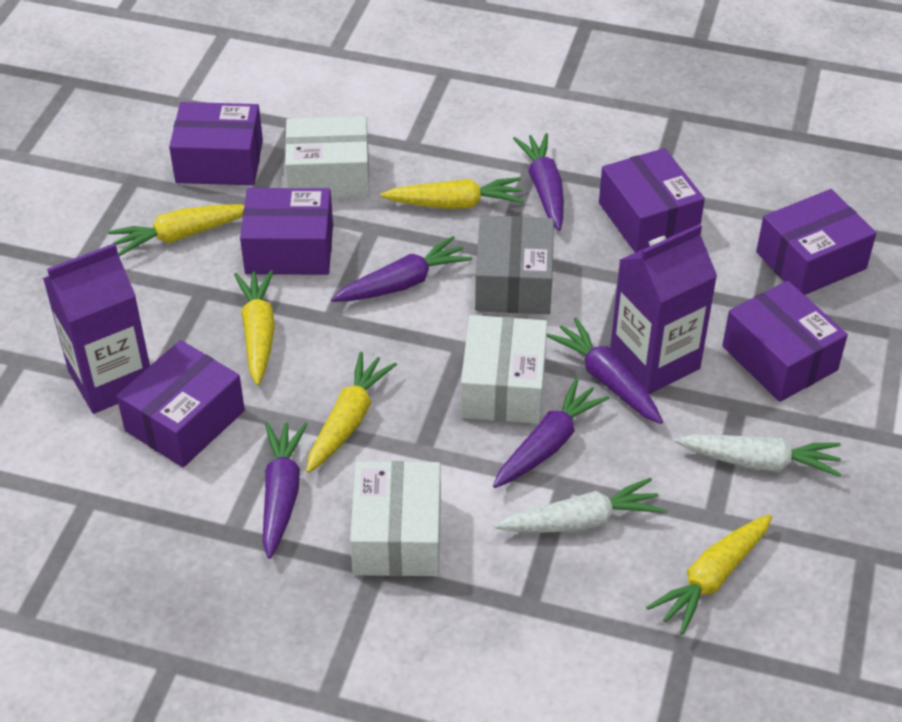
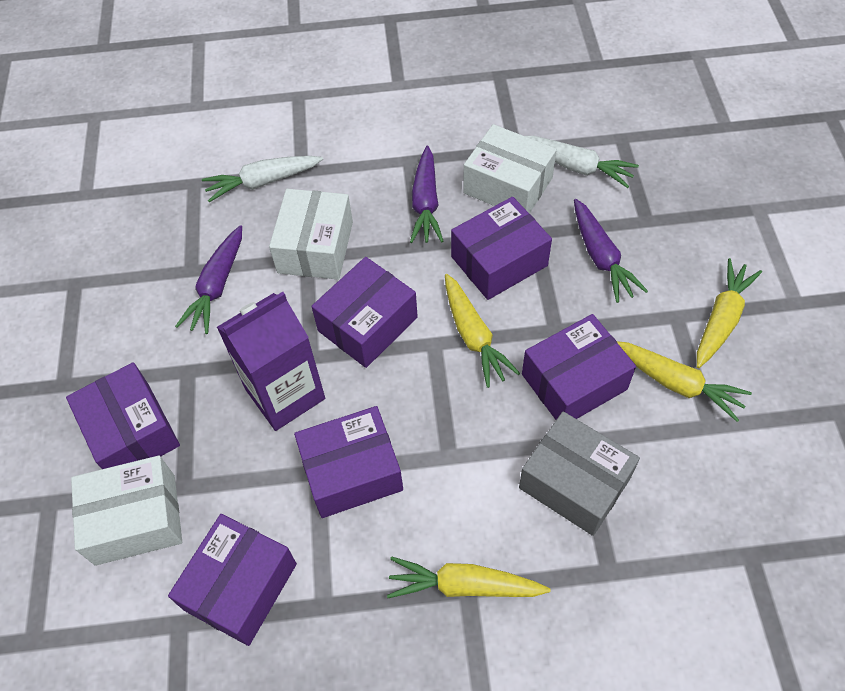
purple carrot: 5 -> 3
purple carton: 2 -> 1
yellow carrot: 5 -> 4

